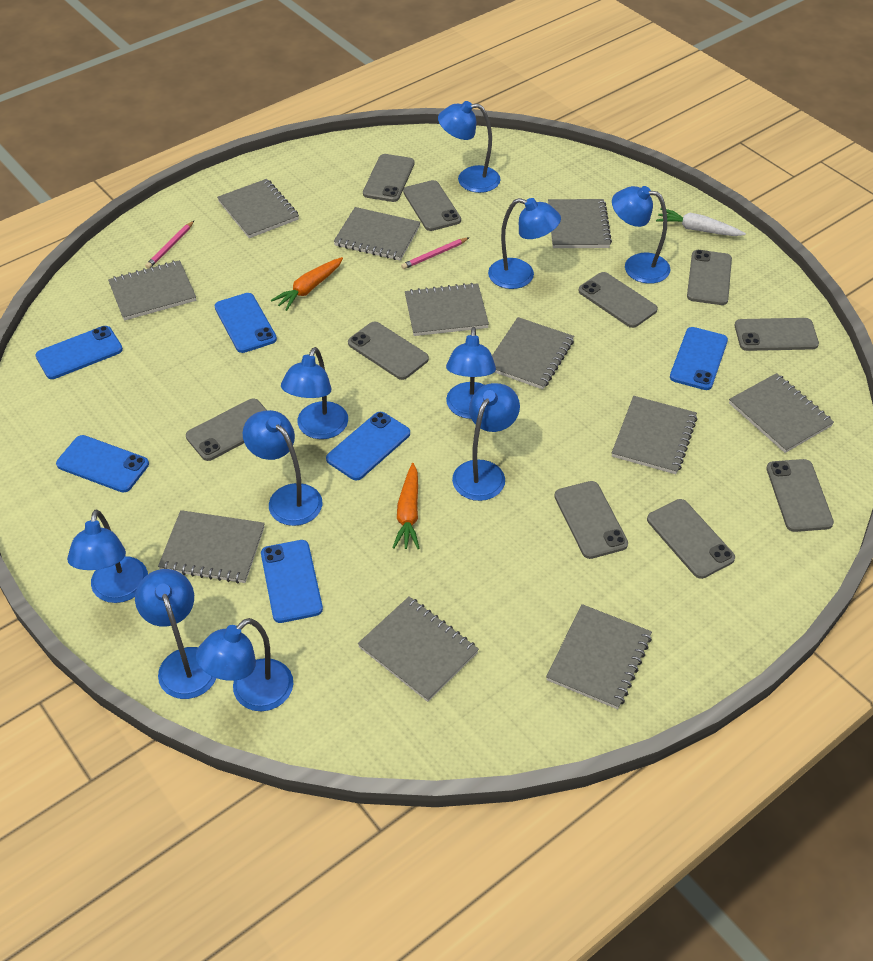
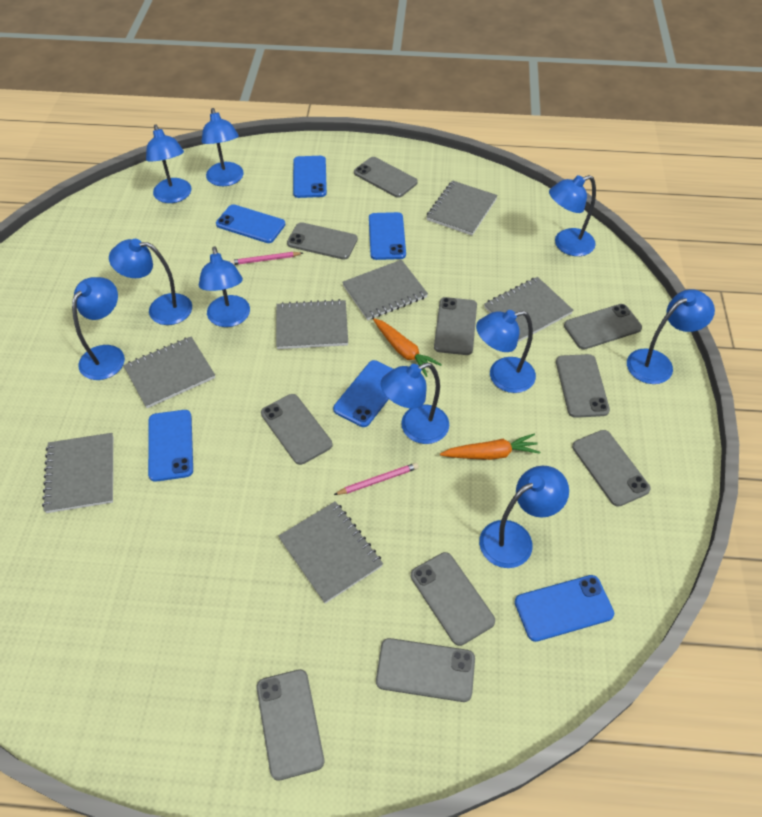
grey notebook: 11 -> 7
white carrot: 1 -> 0

